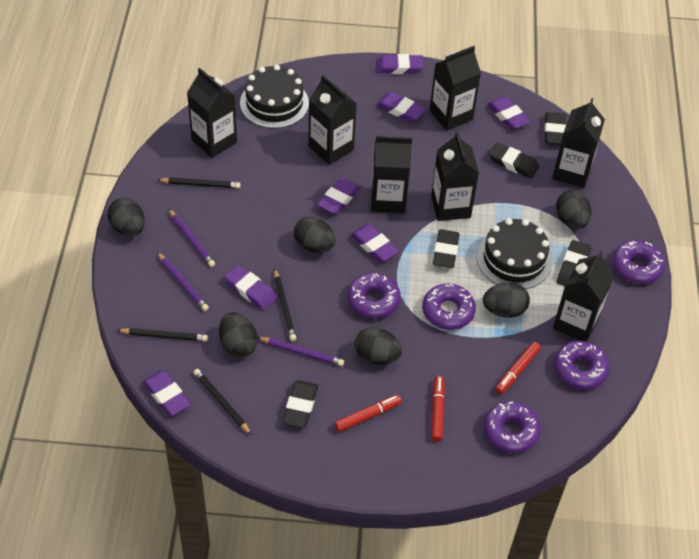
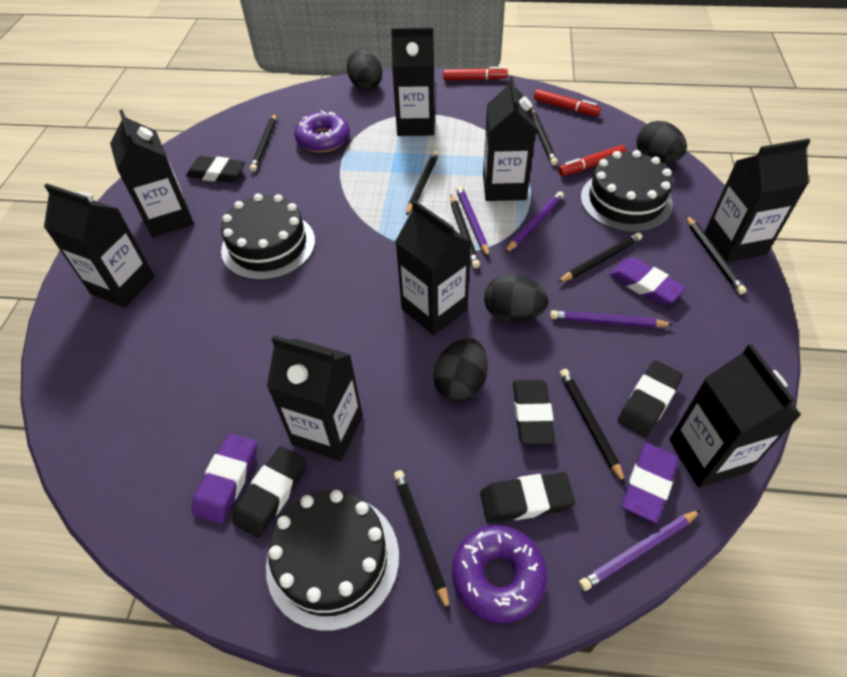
black cake: 2 -> 3
black carton: 7 -> 8
black egg: 6 -> 4
black pencil: 4 -> 8
purple donut: 5 -> 2
purple eraser: 7 -> 3
purple pencil: 3 -> 4

